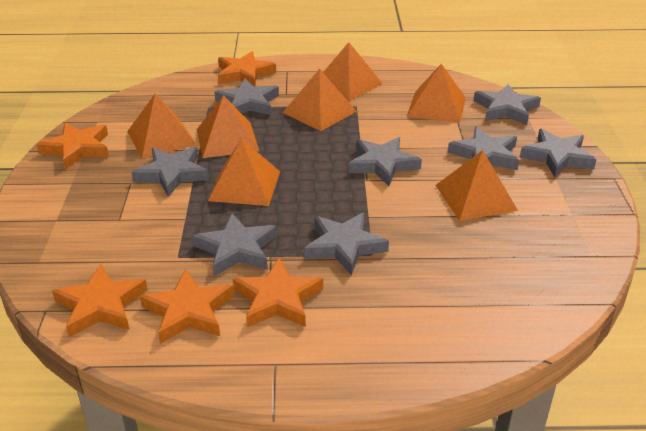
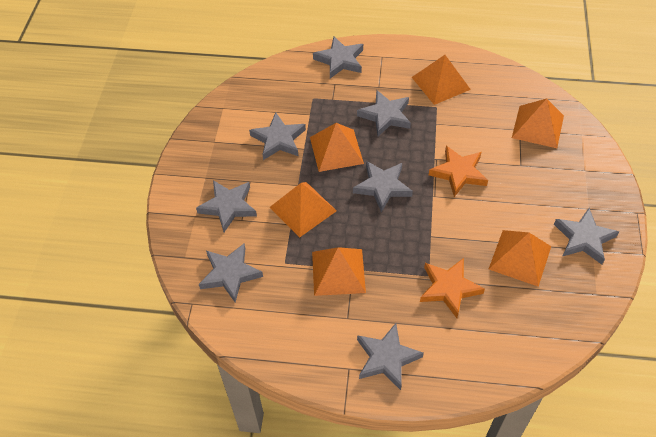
orange pyramid: 7 -> 6
orange star: 5 -> 2

